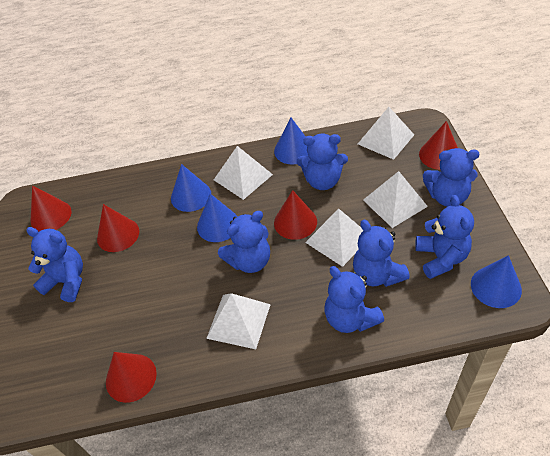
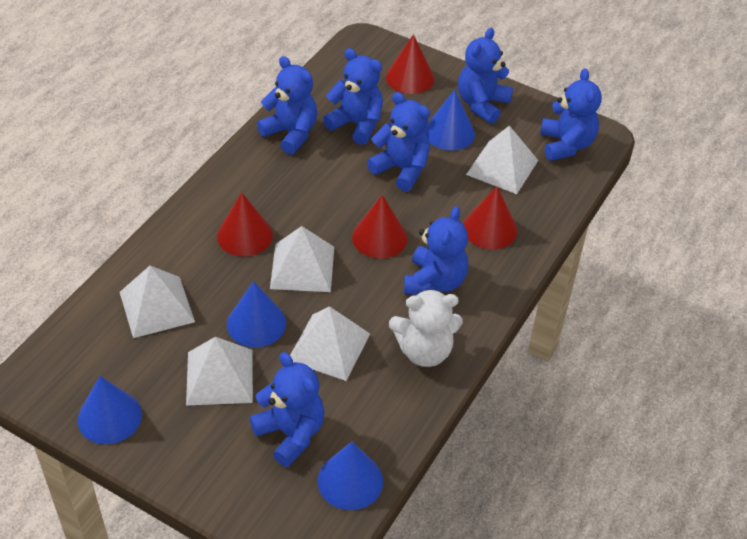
red cone: 5 -> 4
white teddy bear: 0 -> 1

